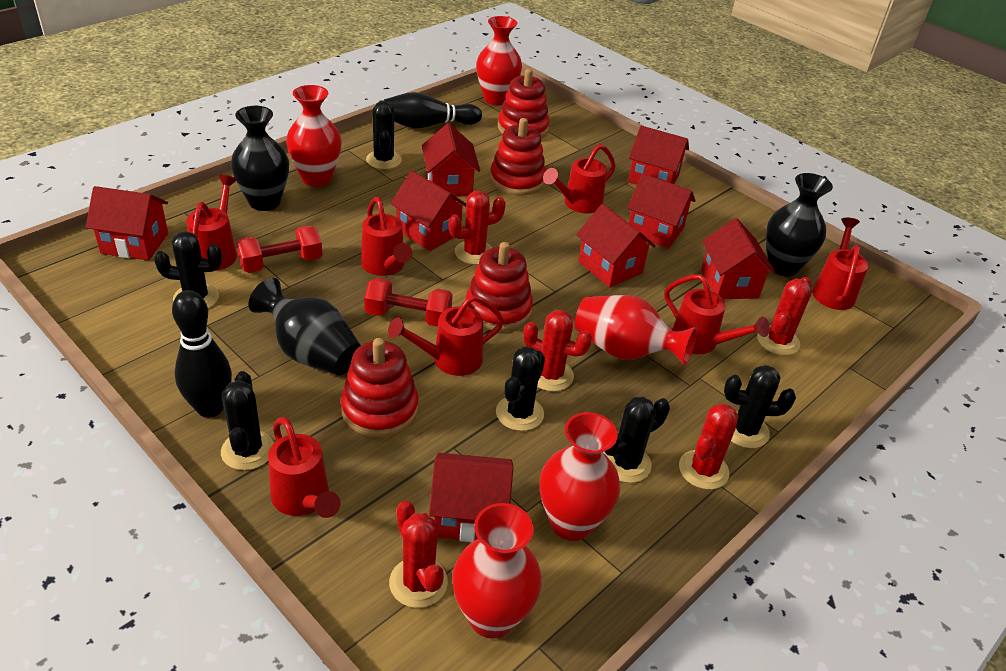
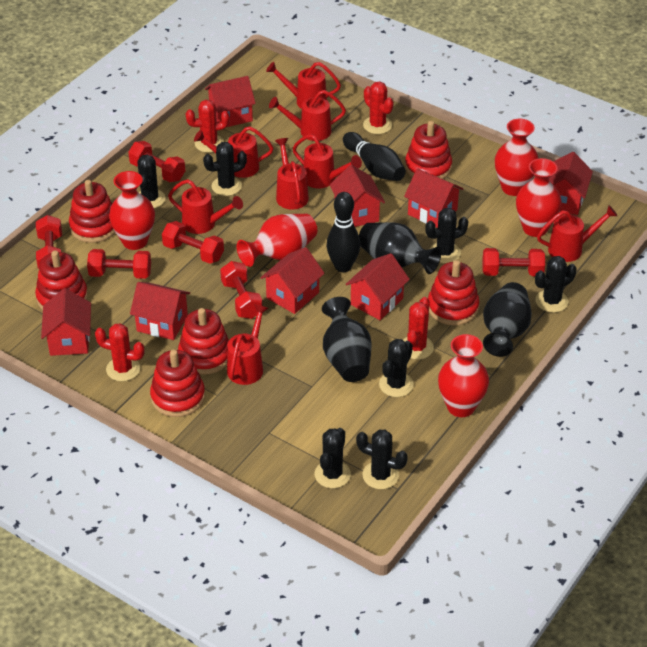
black cactus: 6 -> 7
red cactus: 5 -> 4
red dumbbell: 2 -> 6
red stacking toy: 4 -> 6
red watering can: 7 -> 8

